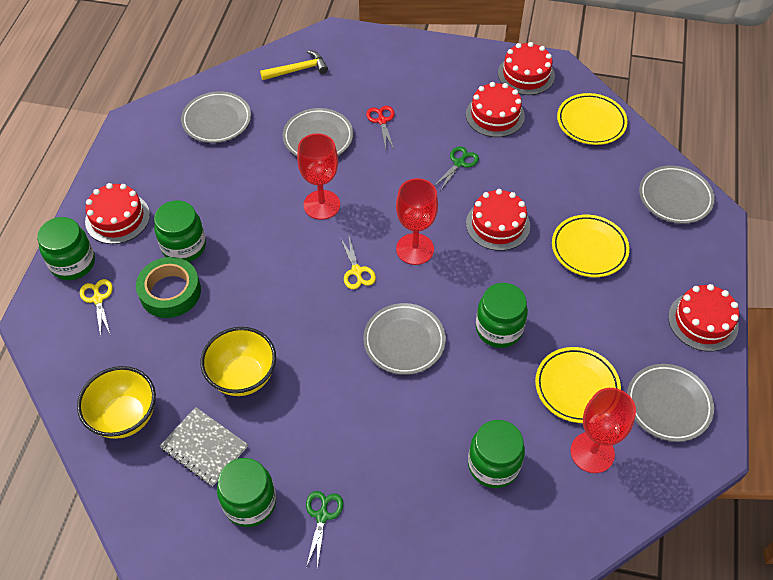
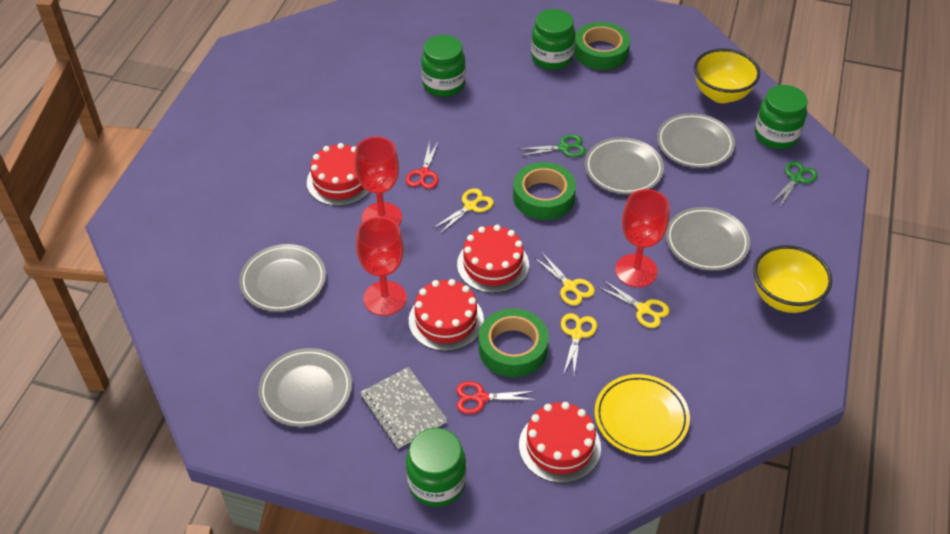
green jar: 5 -> 4
green tape: 1 -> 3
red cake: 5 -> 4
red scissors: 1 -> 2
yellow hammer: 1 -> 0
yellow plate: 3 -> 1
yellow scissors: 2 -> 4

